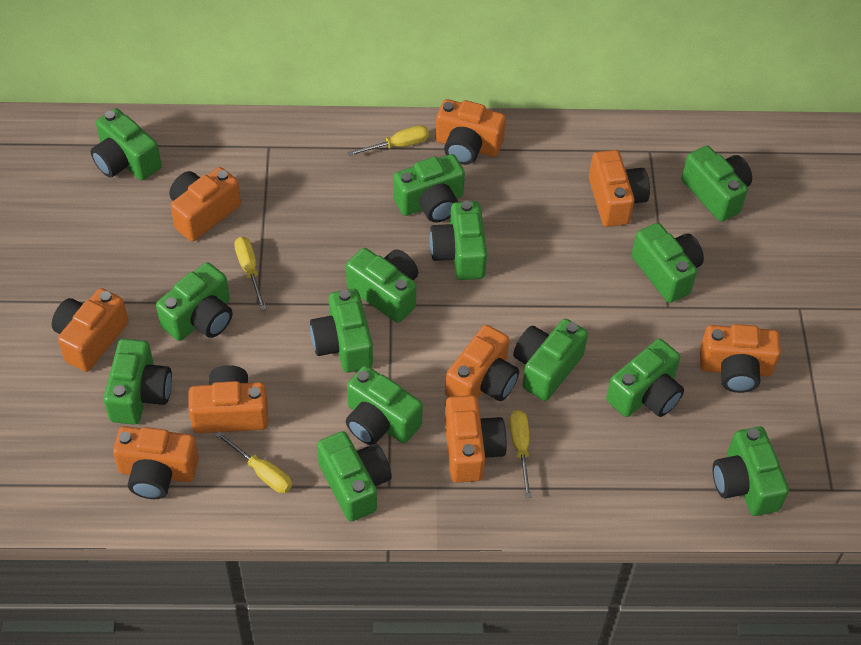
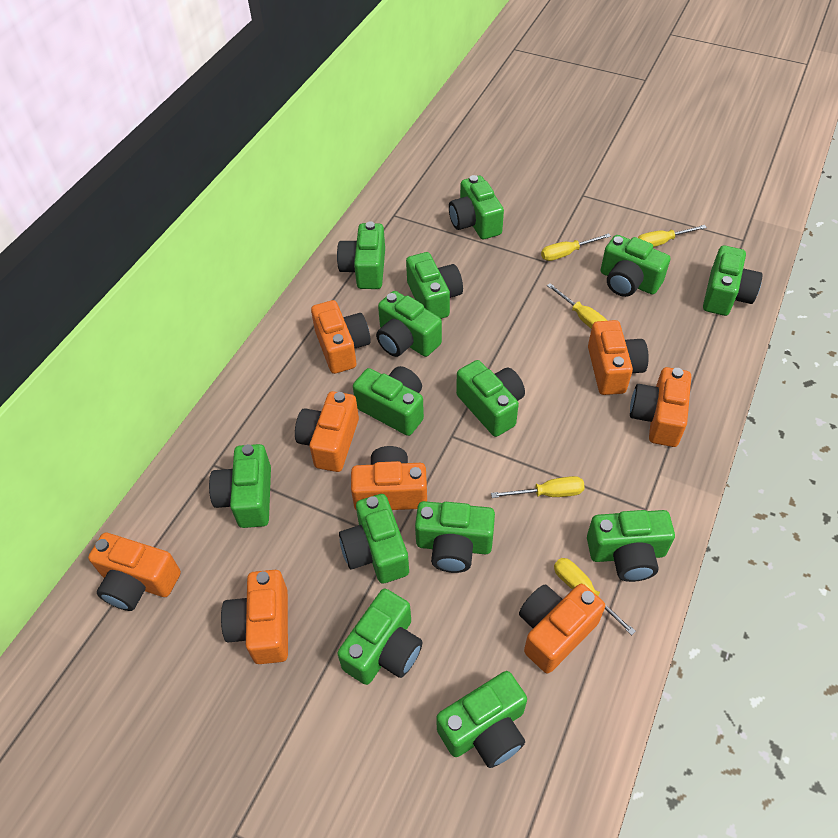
orange camera: 9 -> 8
yellow screwdriver: 4 -> 5

